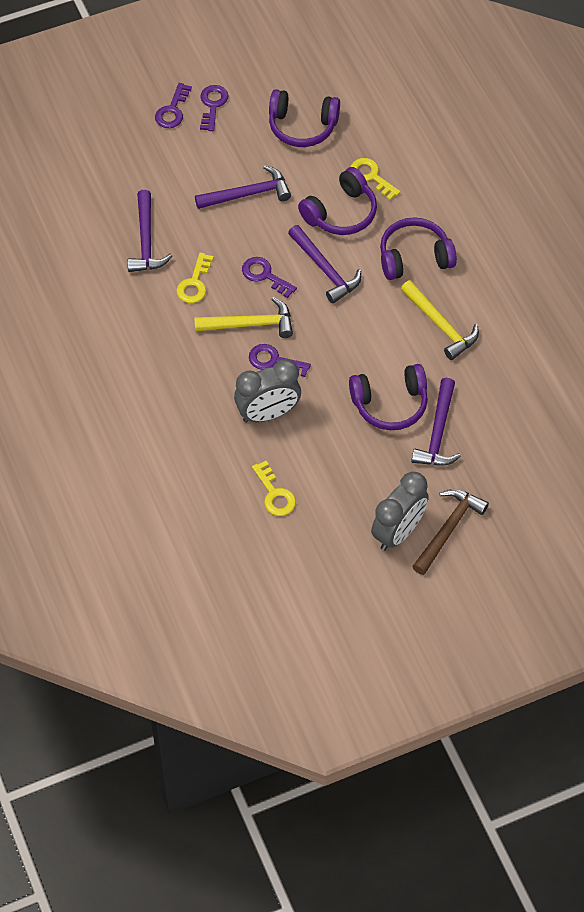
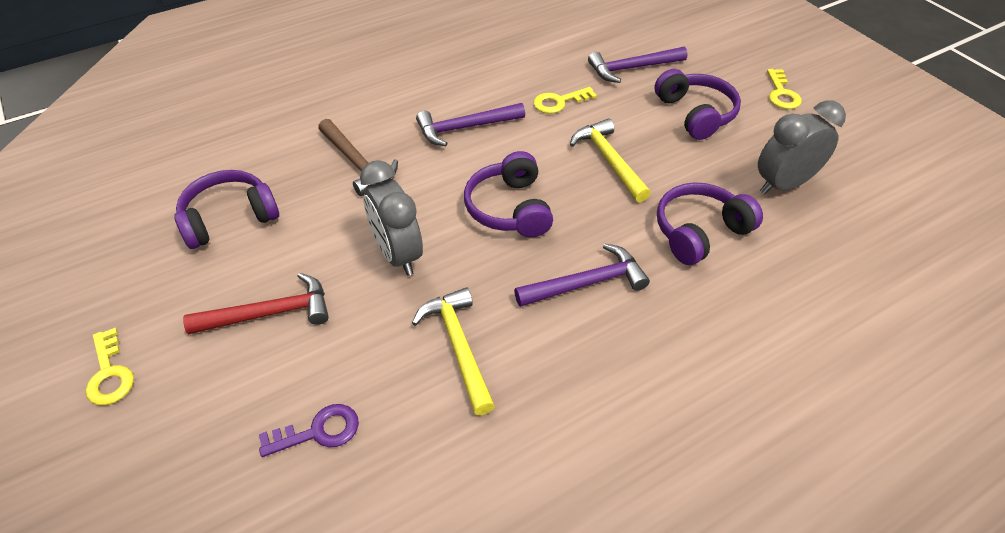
purple hammer: 4 -> 3
purple key: 4 -> 1
red hammer: 0 -> 1

